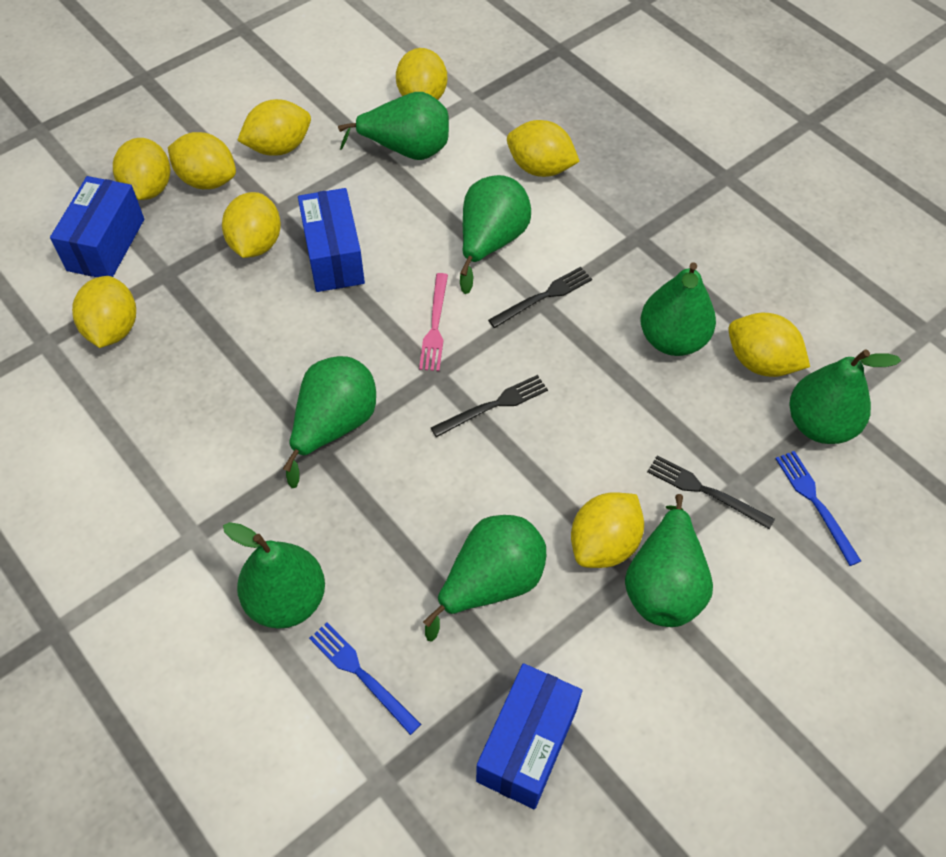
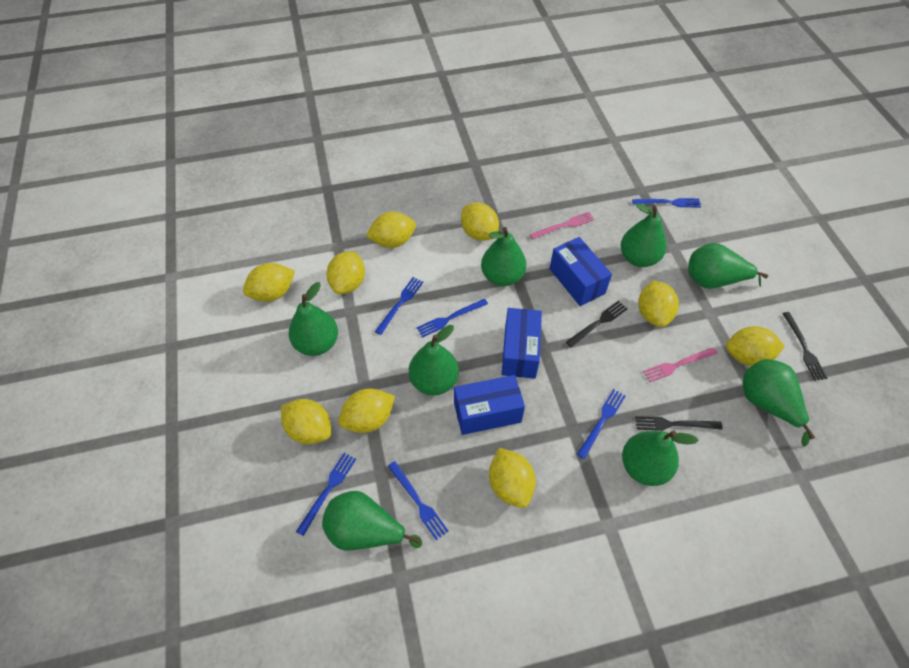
blue fork: 2 -> 6
pink fork: 1 -> 2

